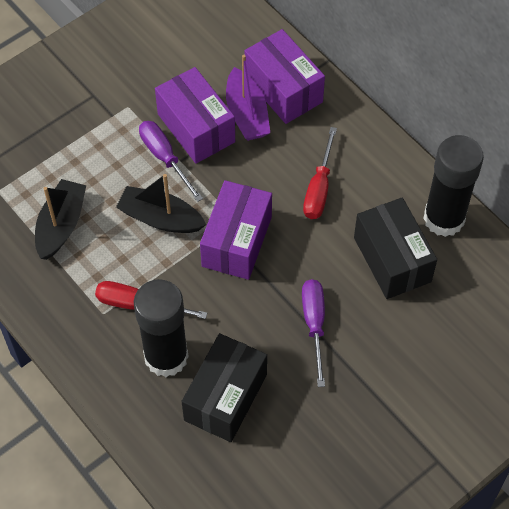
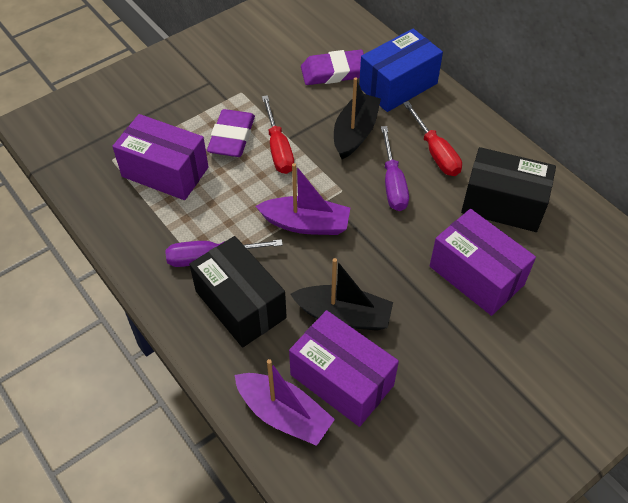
black glue stick: 2 -> 0
blue box: 0 -> 1
purple boat: 1 -> 2
purple eraser: 0 -> 2

